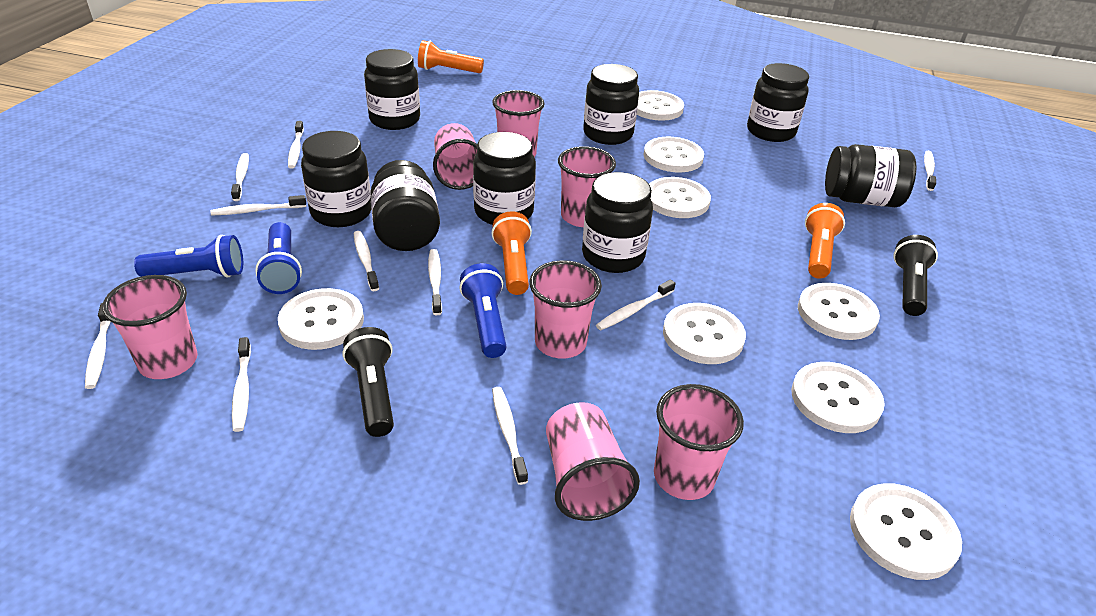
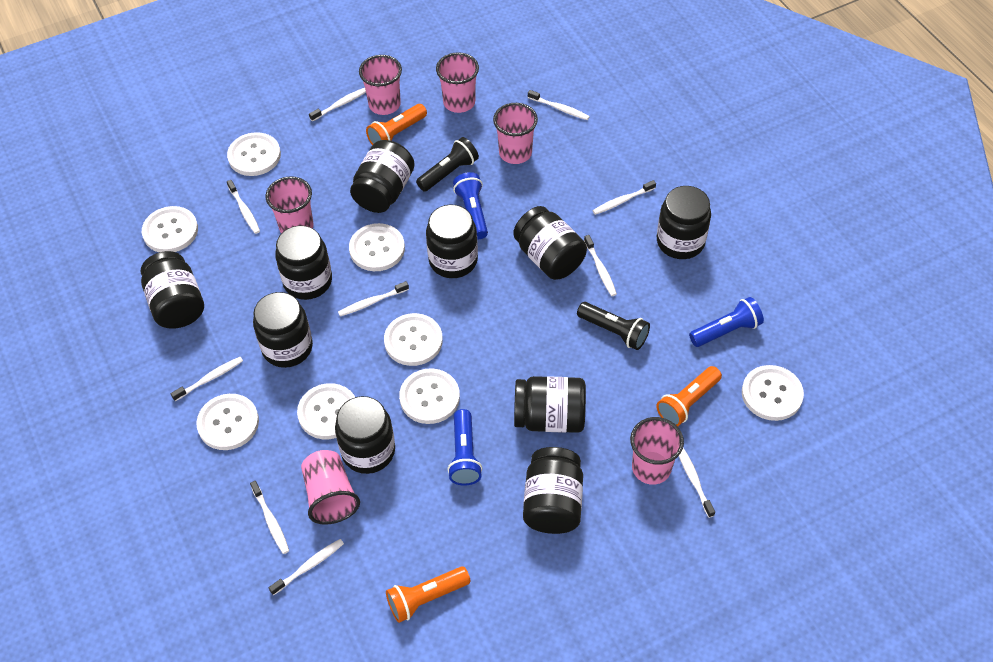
black jar: 8 -> 10
pink cup: 7 -> 6

